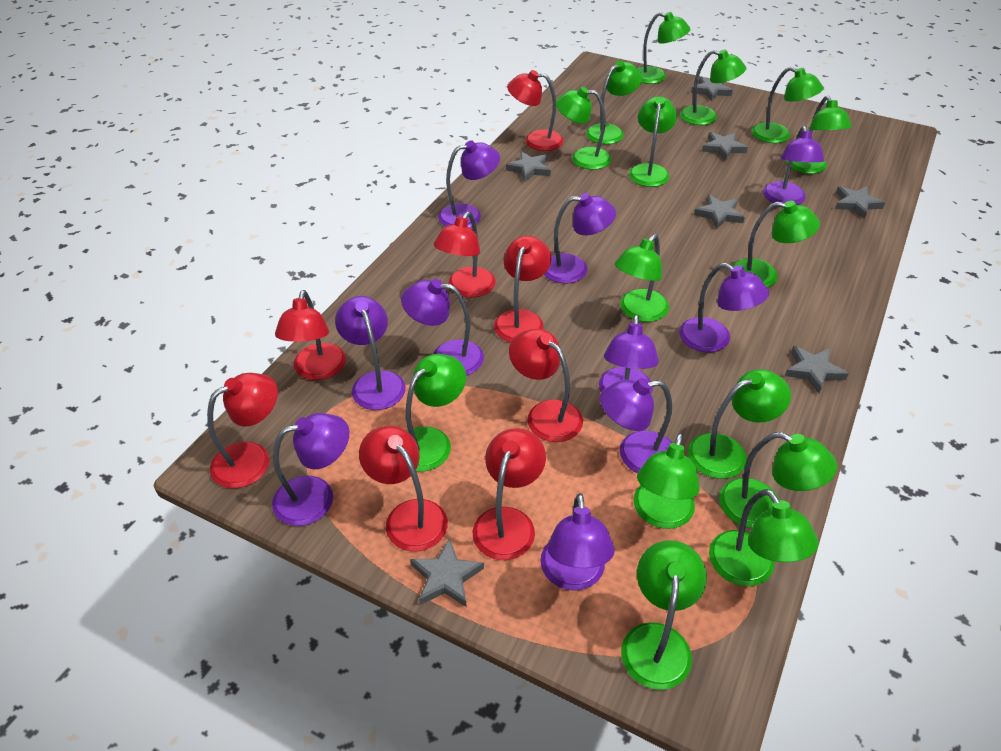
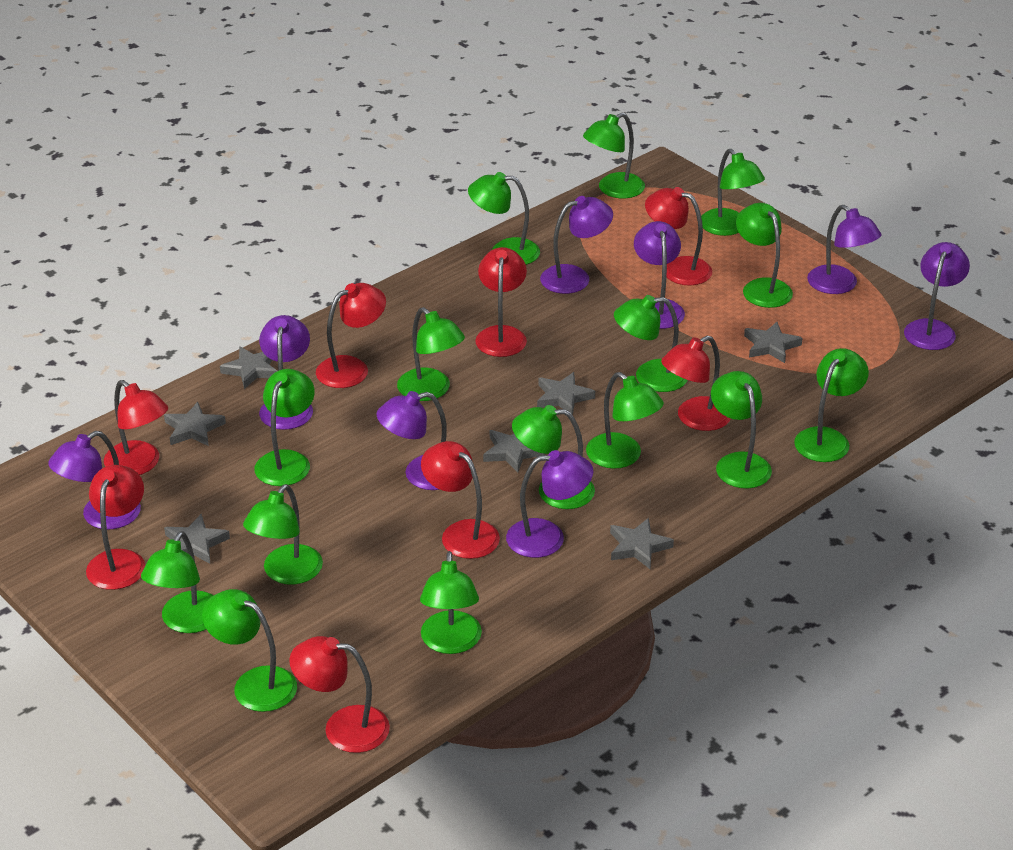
purple lamp: 10 -> 8

